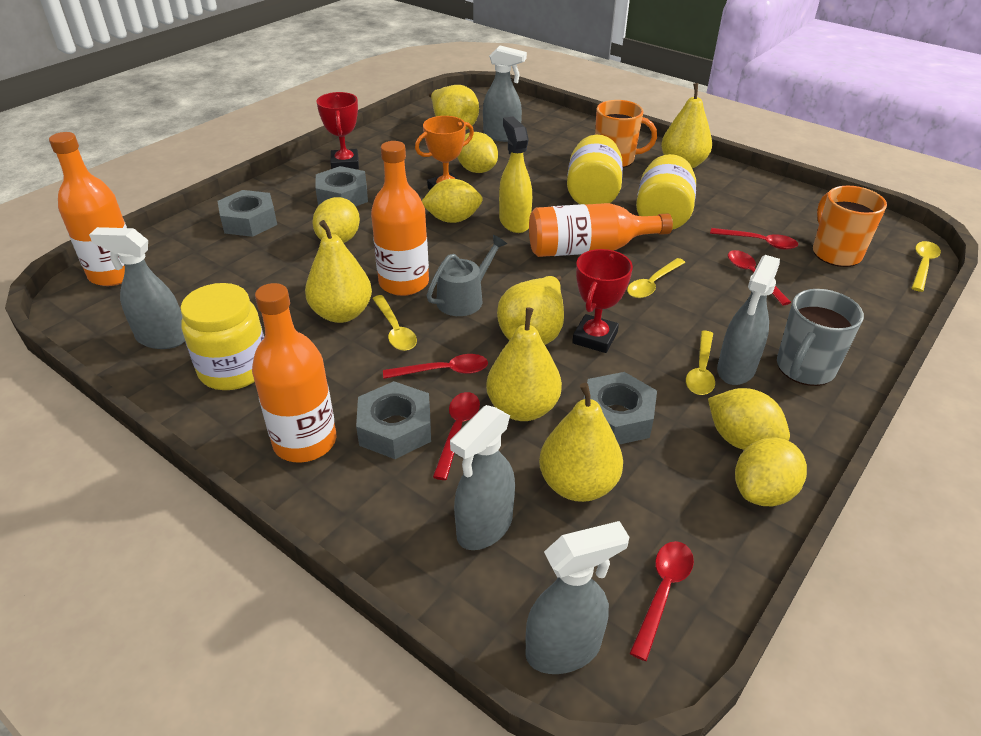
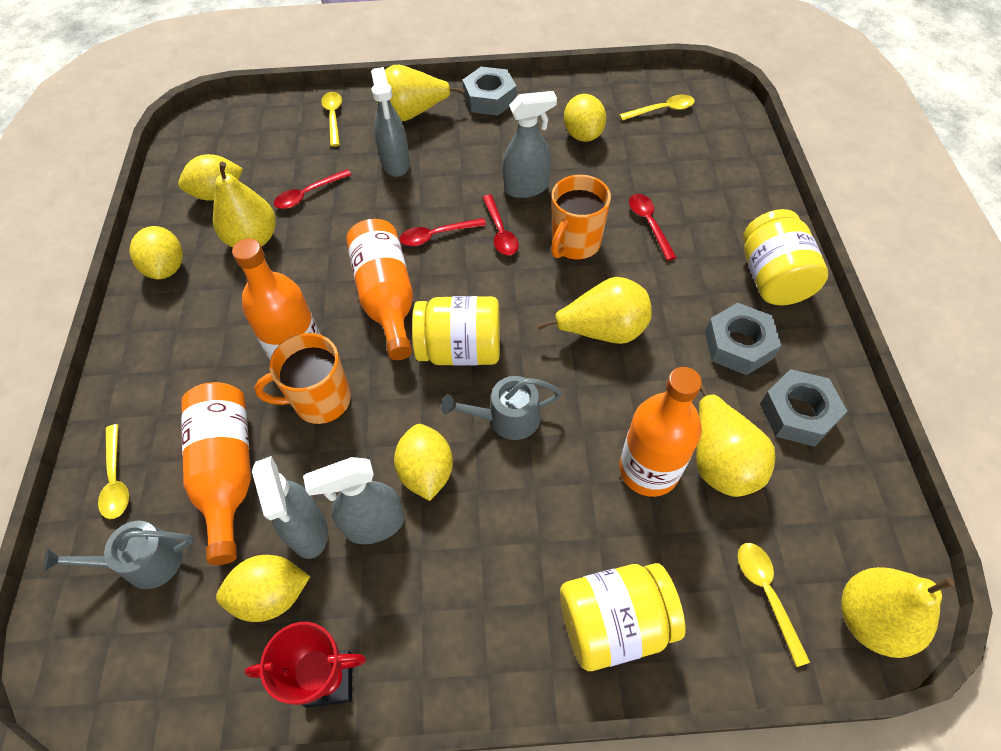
grey mug: 1 -> 0
grey nut: 4 -> 3
grey spray bottle: 5 -> 4
grey watering can: 1 -> 2
orange trophy: 1 -> 0
red spoon: 5 -> 4
red trophy: 2 -> 1
yellow pear: 6 -> 5
yellow spray bottle: 1 -> 0

